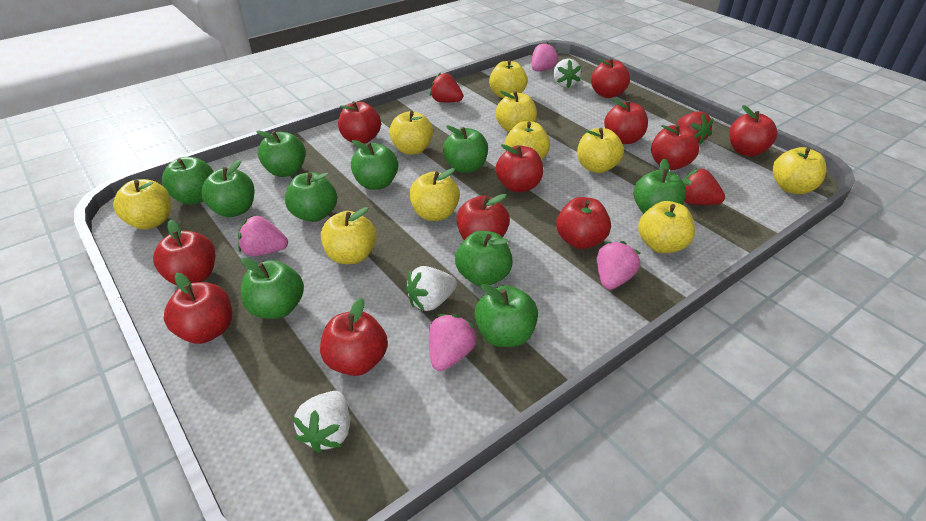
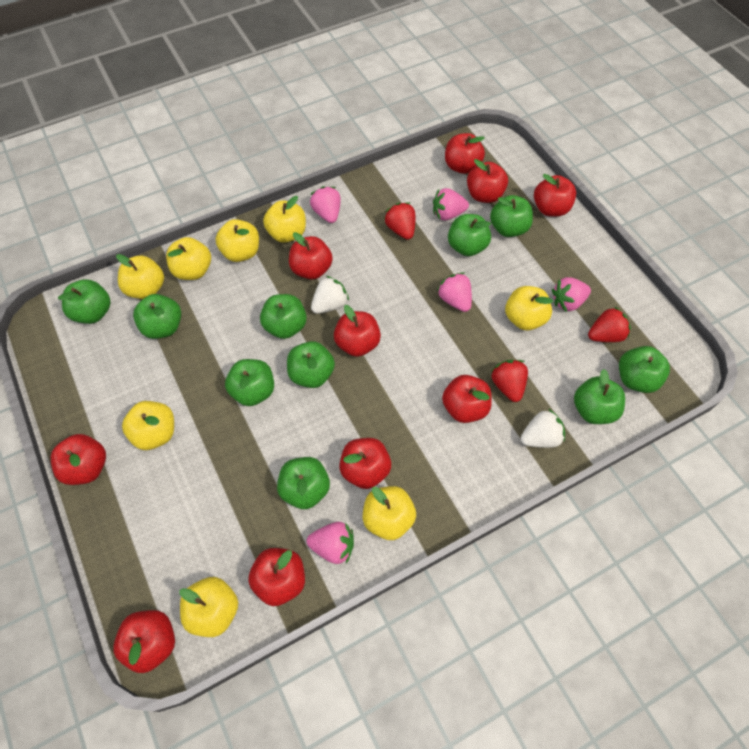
pink strawberry: 4 -> 5
red apple: 11 -> 10
white strawberry: 3 -> 2
yellow apple: 10 -> 8

